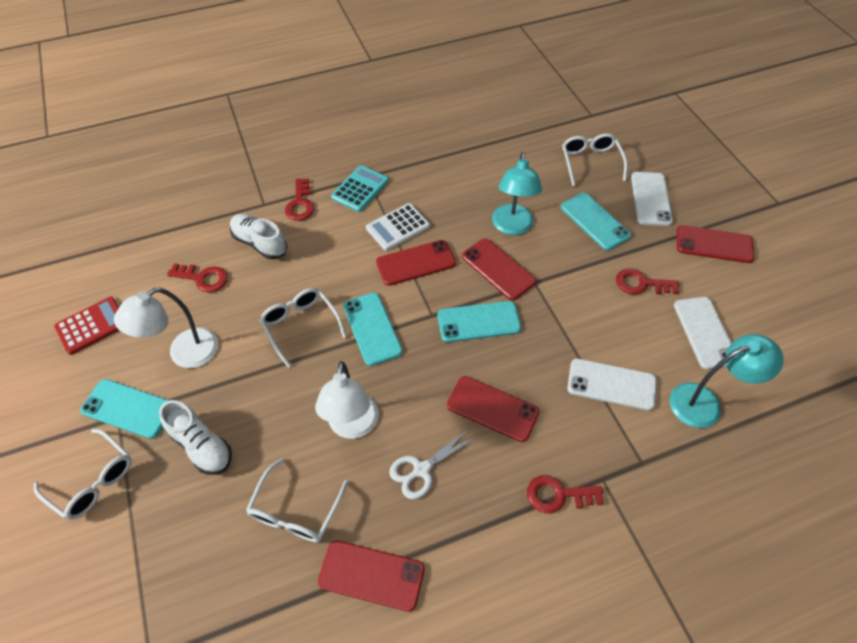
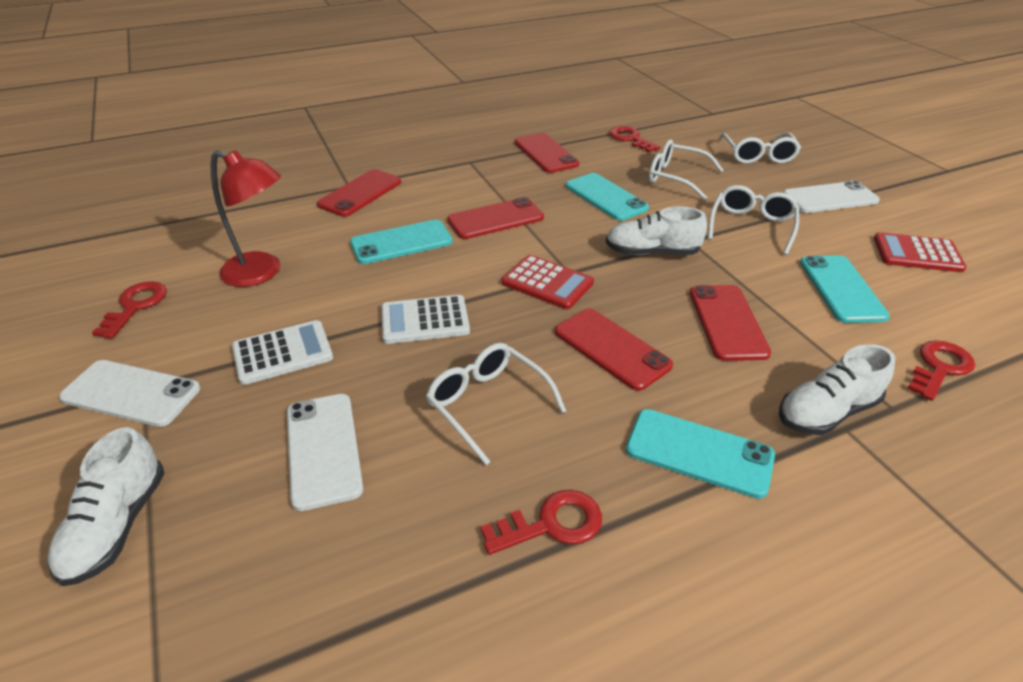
red calculator: 1 -> 2
red lamp: 0 -> 1
turquoise calculator: 1 -> 0
turquoise lamp: 2 -> 0
white calculator: 1 -> 2
white lamp: 2 -> 0
white scissors: 1 -> 0
white shoe: 2 -> 3

